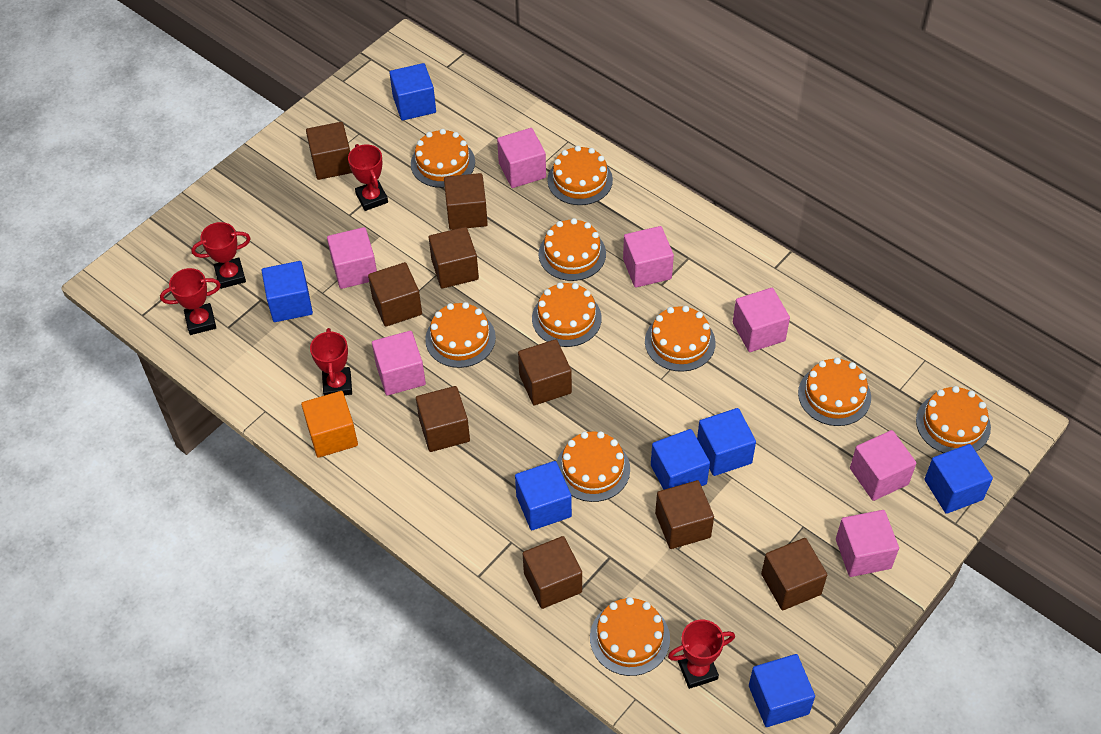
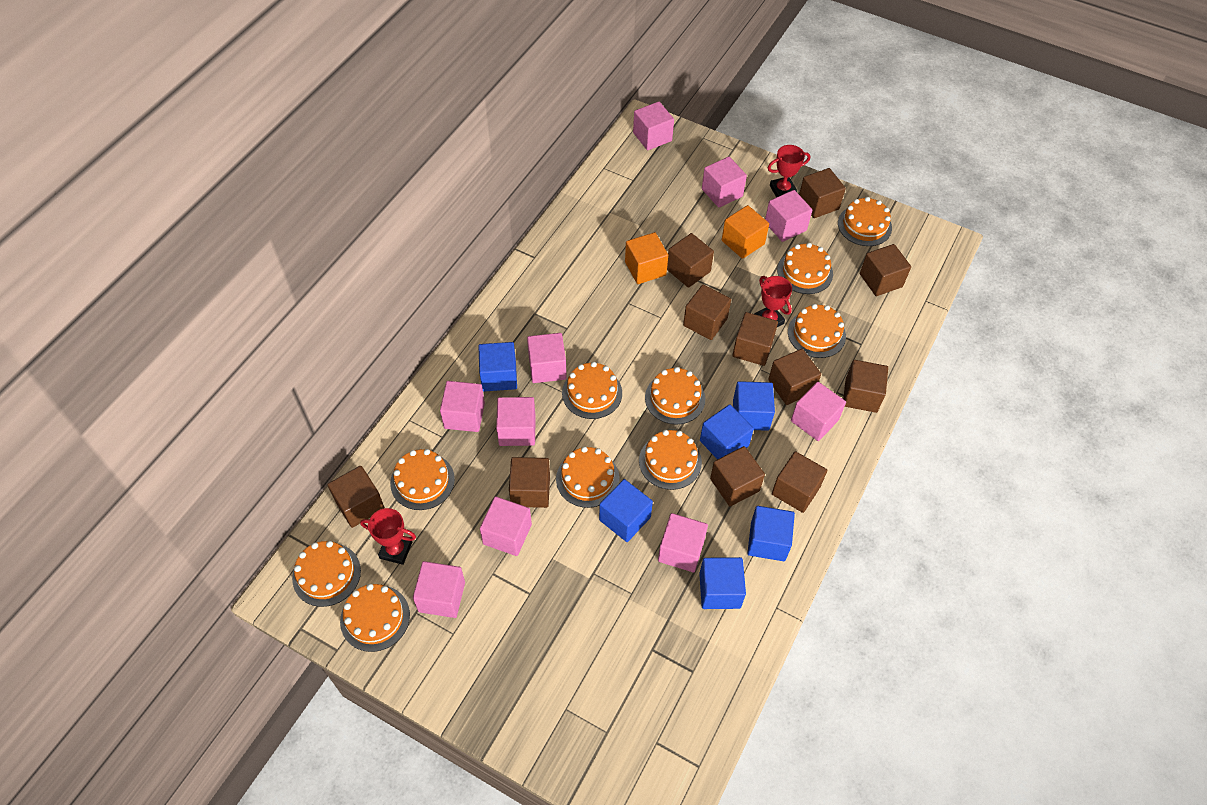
blue cube: 7 -> 6
brown cube: 9 -> 11
orange cube: 1 -> 2
pink cube: 7 -> 10
red trophy: 5 -> 3

